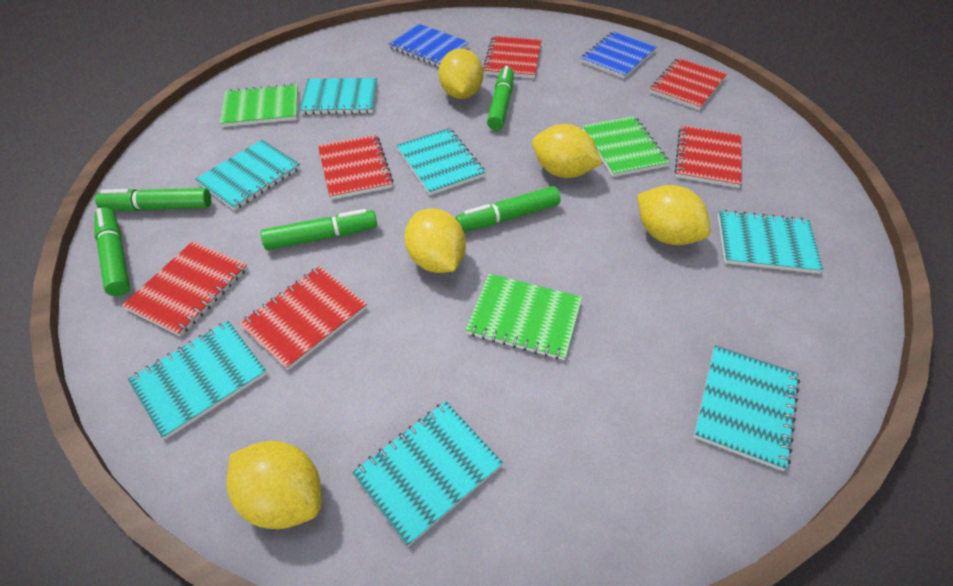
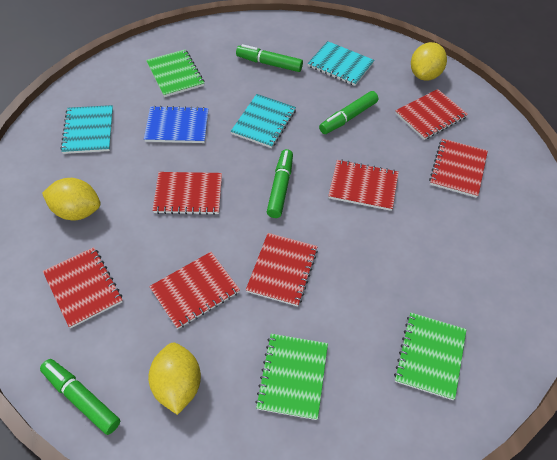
blue notebook: 2 -> 1
green marker: 5 -> 4
red notebook: 6 -> 7
turquoise notebook: 7 -> 3
yellow lemon: 5 -> 3

